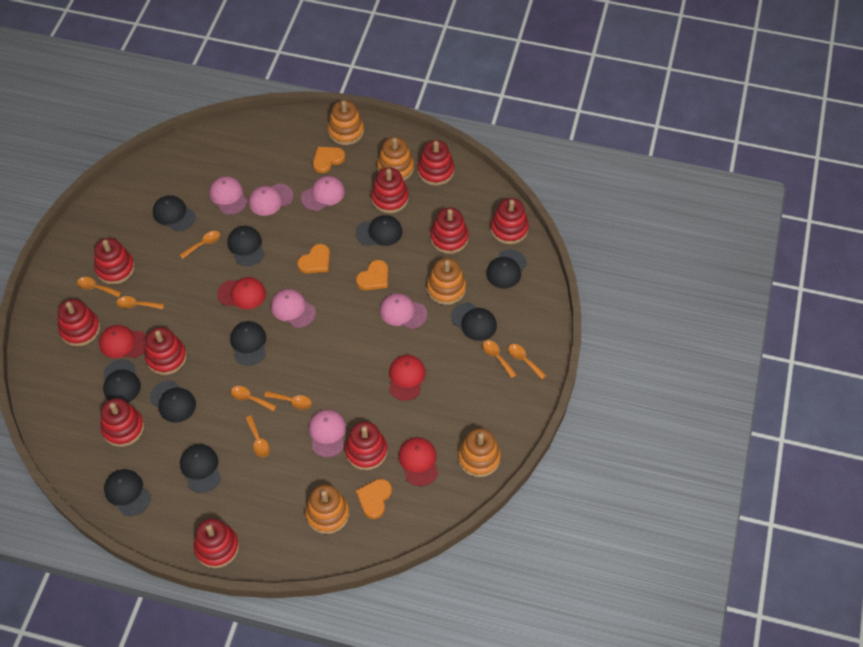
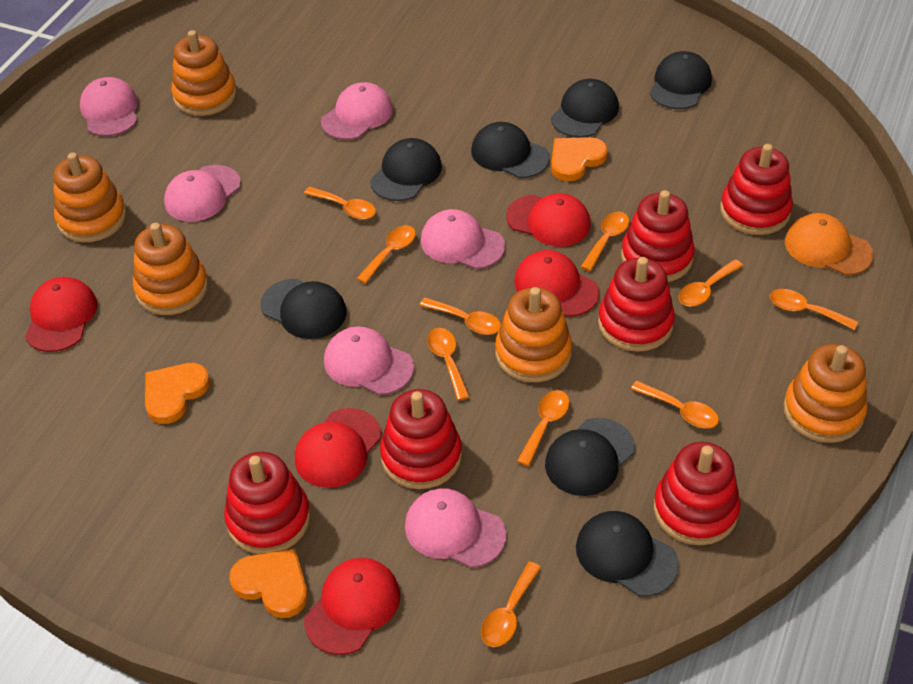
black cap: 10 -> 7
orange cap: 0 -> 1
orange heart: 4 -> 3
orange spoon: 8 -> 10
red cap: 4 -> 5
red stacking toy: 10 -> 6

